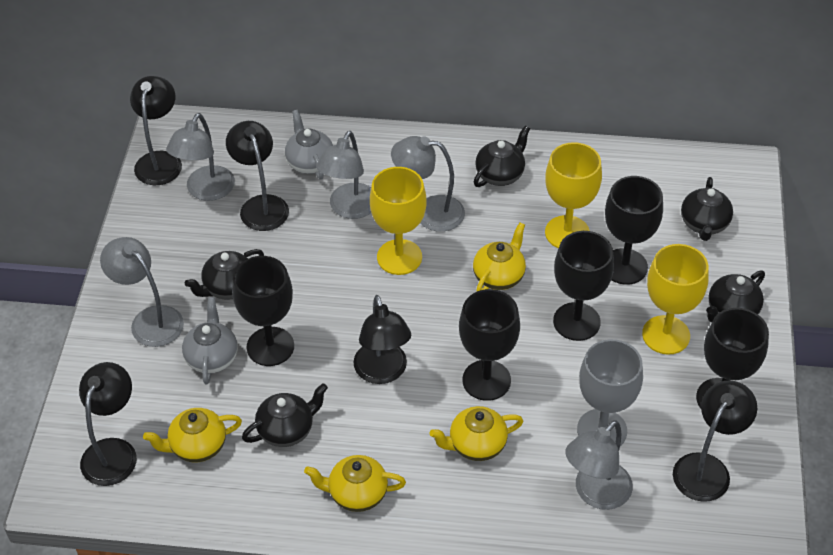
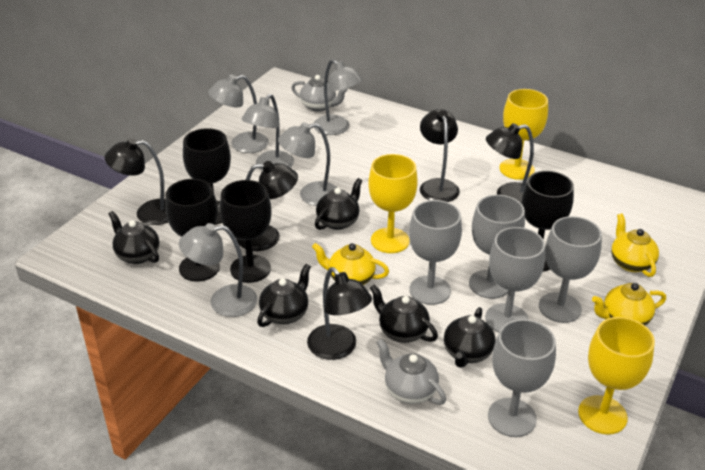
black goblet: 5 -> 4
grey goblet: 1 -> 5
yellow teapot: 4 -> 3

